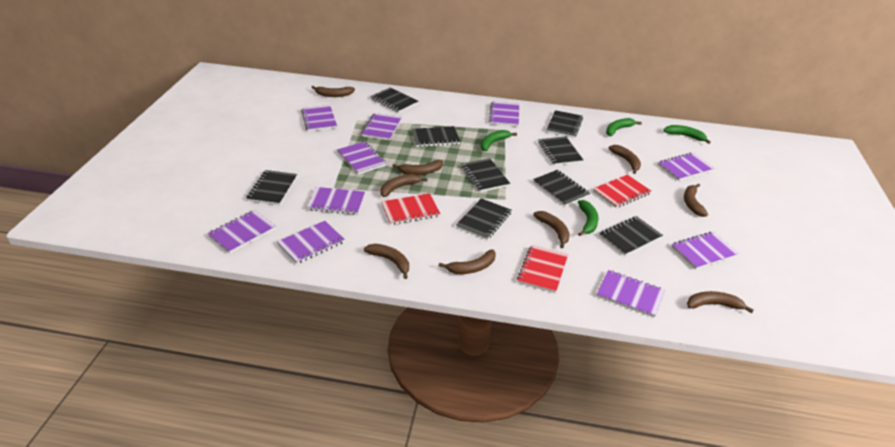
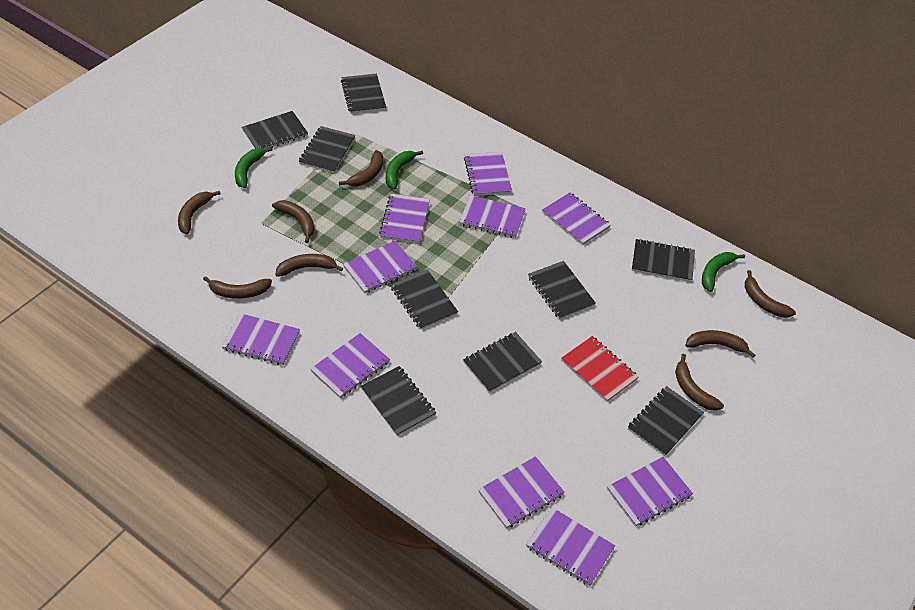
brown banana: 9 -> 8
green banana: 4 -> 3
red notebook: 3 -> 1

